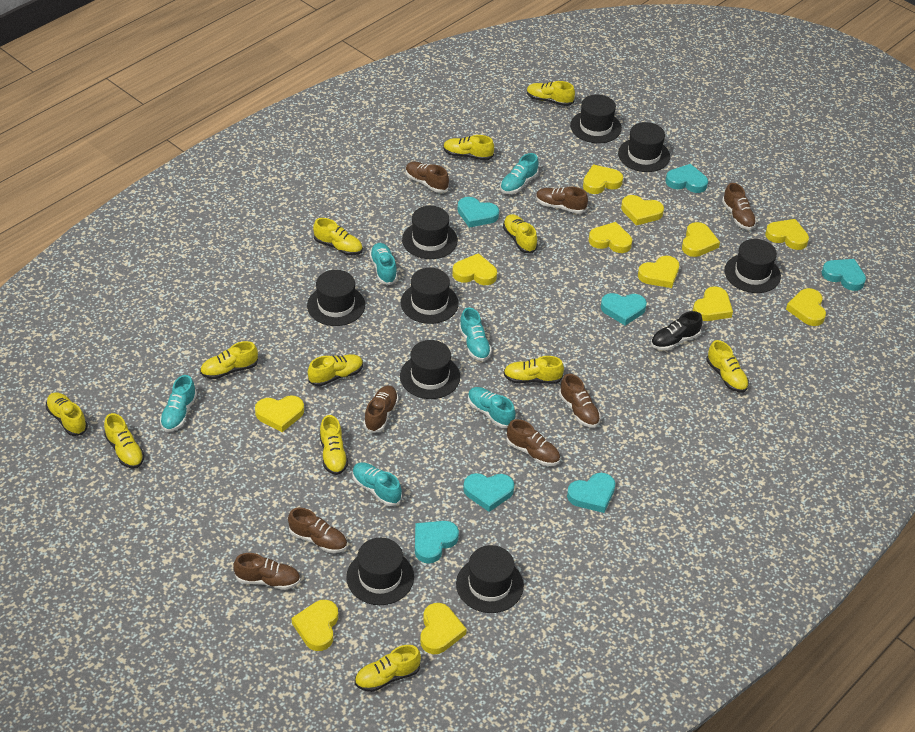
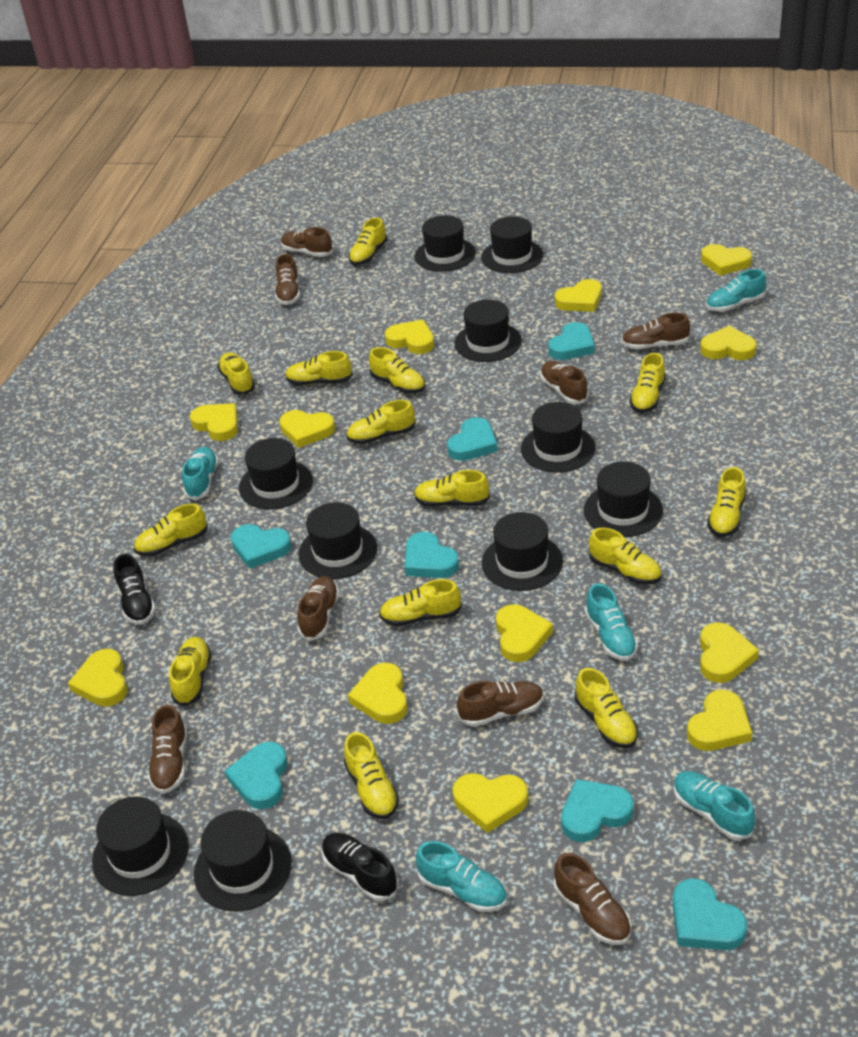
black hat: 9 -> 10
black shoe: 1 -> 2
turquoise shoe: 6 -> 5
yellow shoe: 12 -> 14

